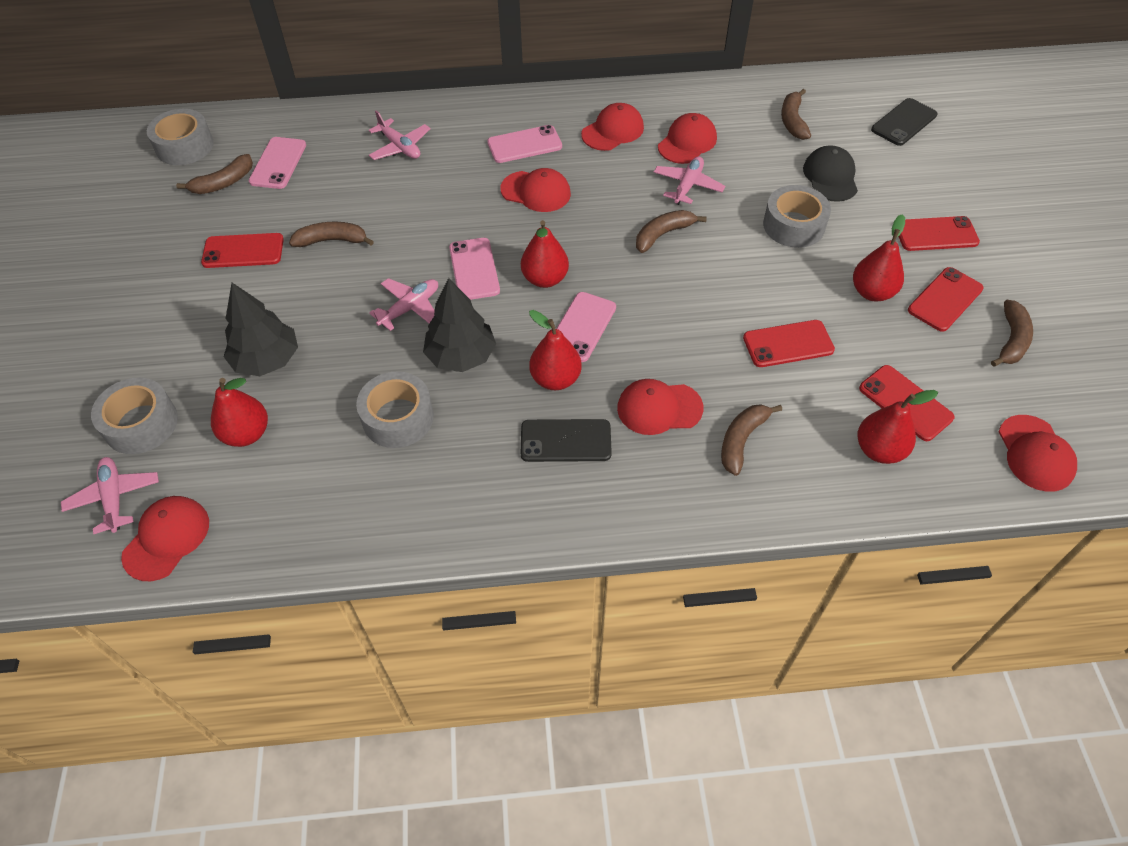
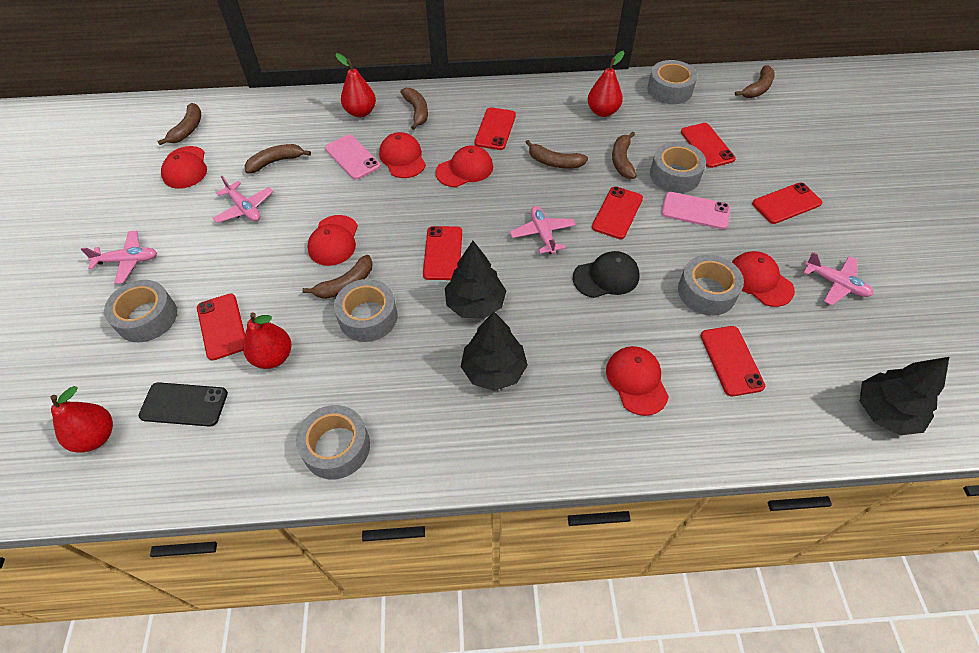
black phone: 2 -> 1
black tree: 2 -> 3
brown banana: 6 -> 7
grey tape: 4 -> 6
pink phone: 4 -> 2
red pear: 5 -> 4
red phone: 5 -> 7

